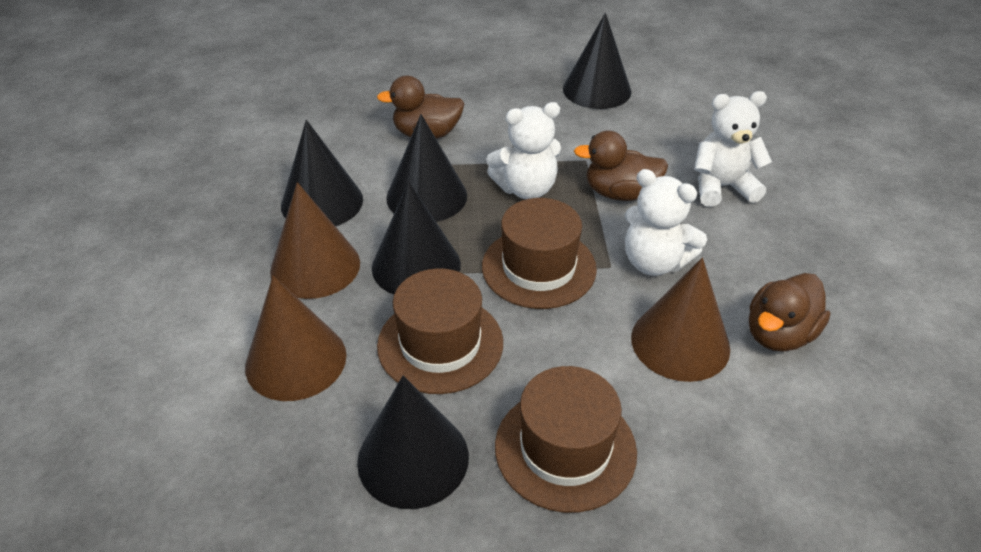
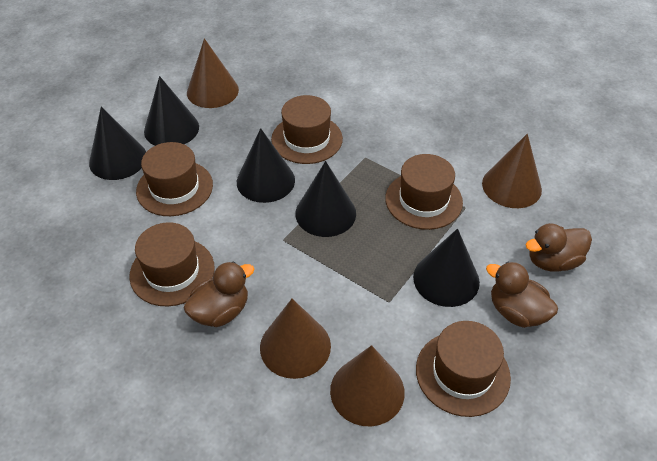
brown cone: 3 -> 4
brown hat: 3 -> 5
white teddy bear: 3 -> 0

